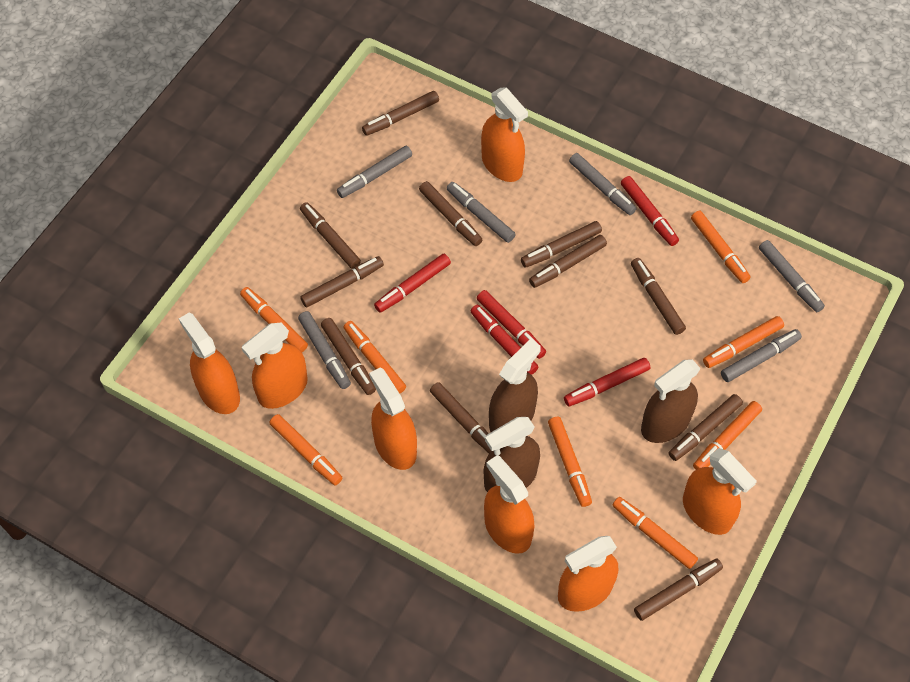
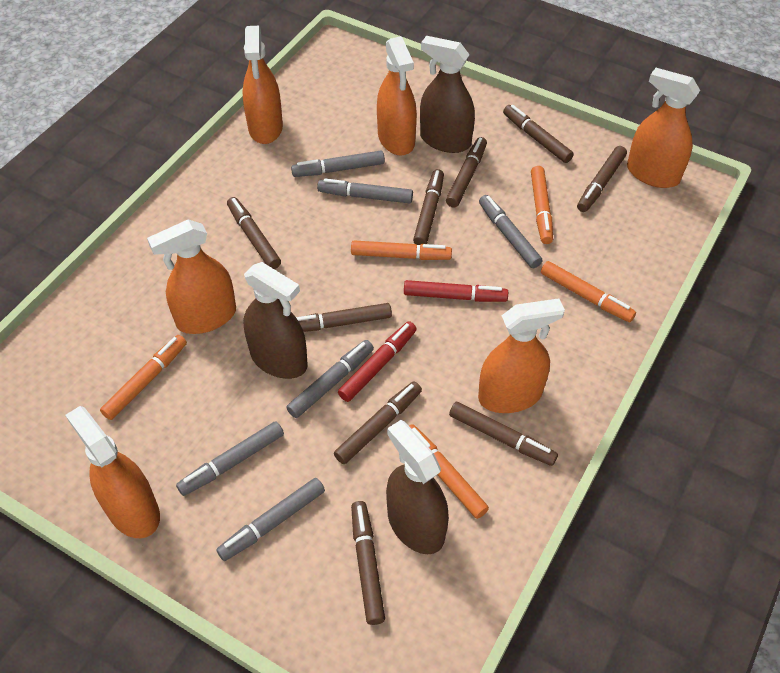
brown marker: 11 -> 9
orange marker: 8 -> 5
orange spray bottle: 7 -> 6
red marker: 5 -> 2

